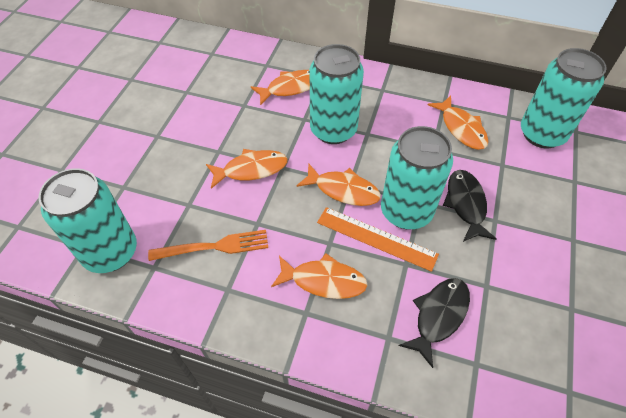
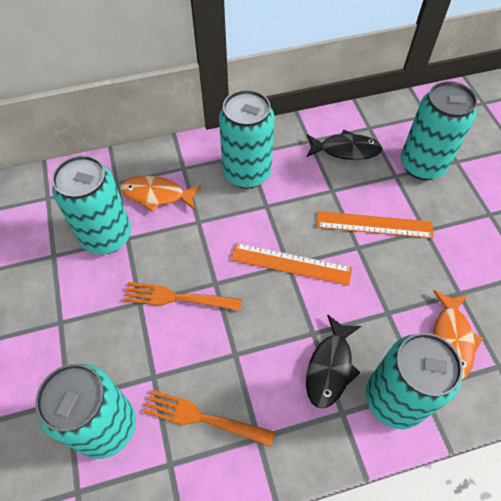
orange fish: 5 -> 2
orange fork: 1 -> 2
orange ruler: 1 -> 2
turquoise can: 4 -> 5

